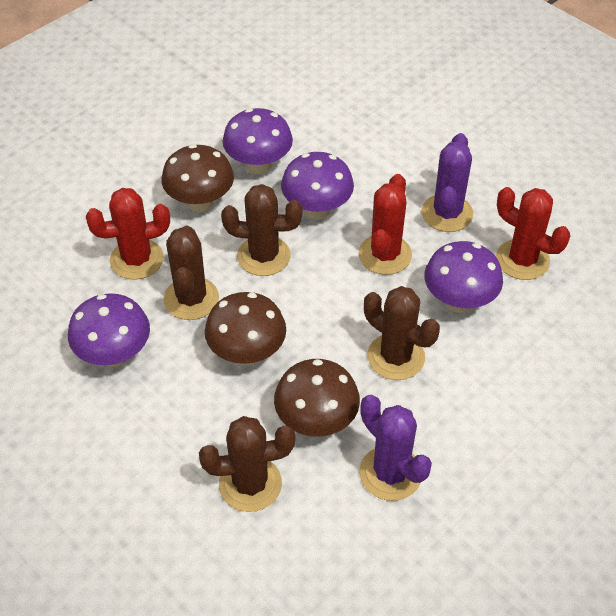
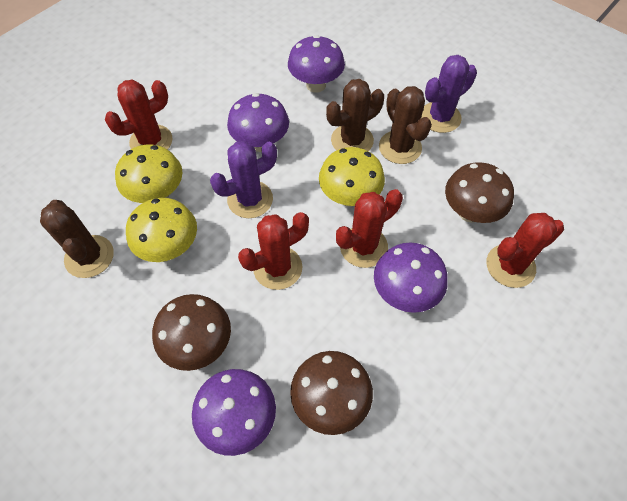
brown cactus: 4 -> 3
red cactus: 3 -> 4
yellow mushroom: 0 -> 3

